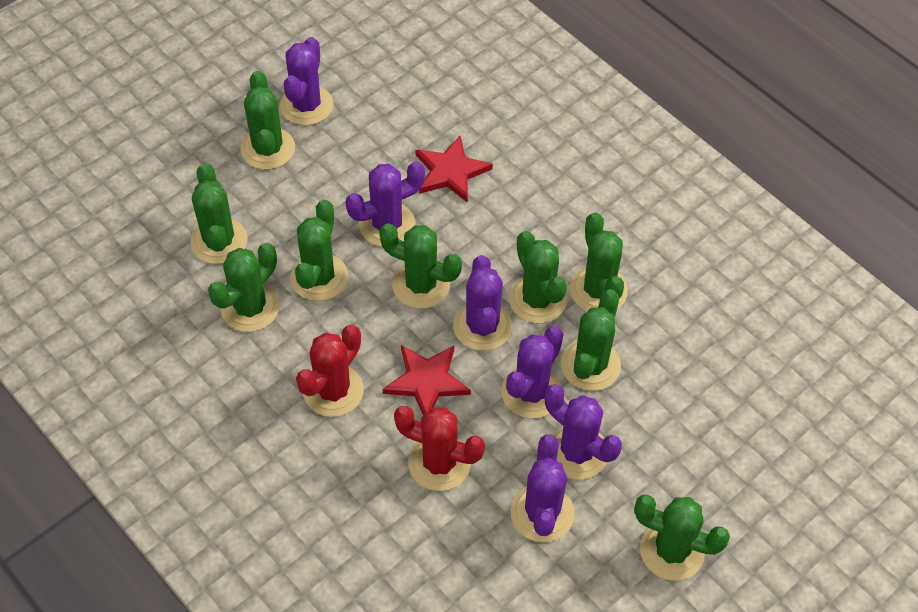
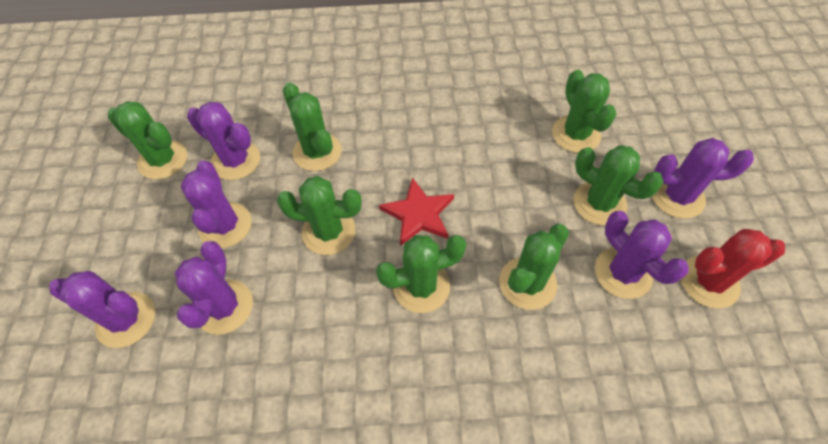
green cactus: 9 -> 7
red cactus: 2 -> 1
red star: 2 -> 1

